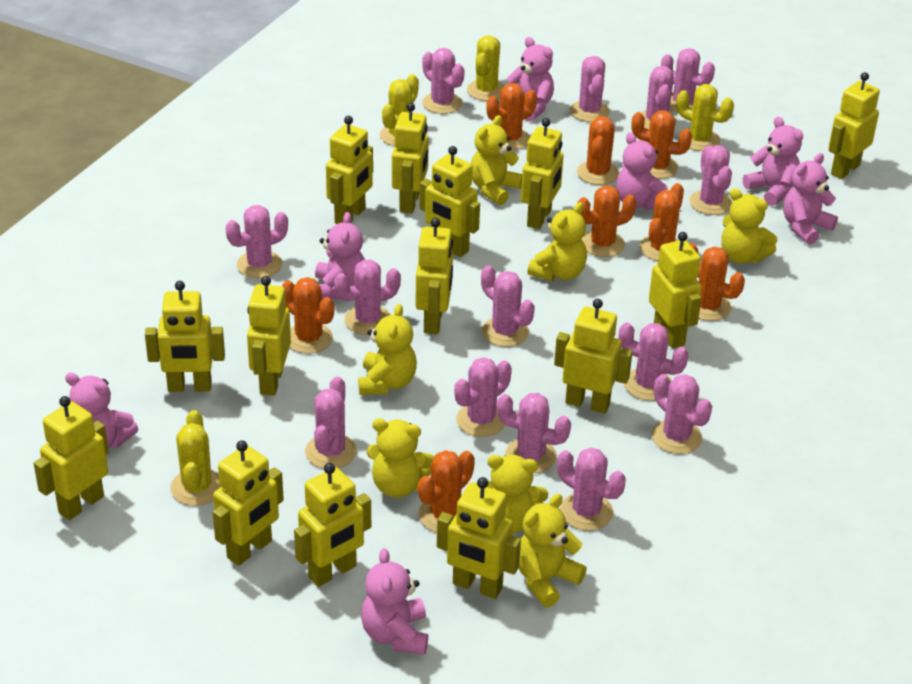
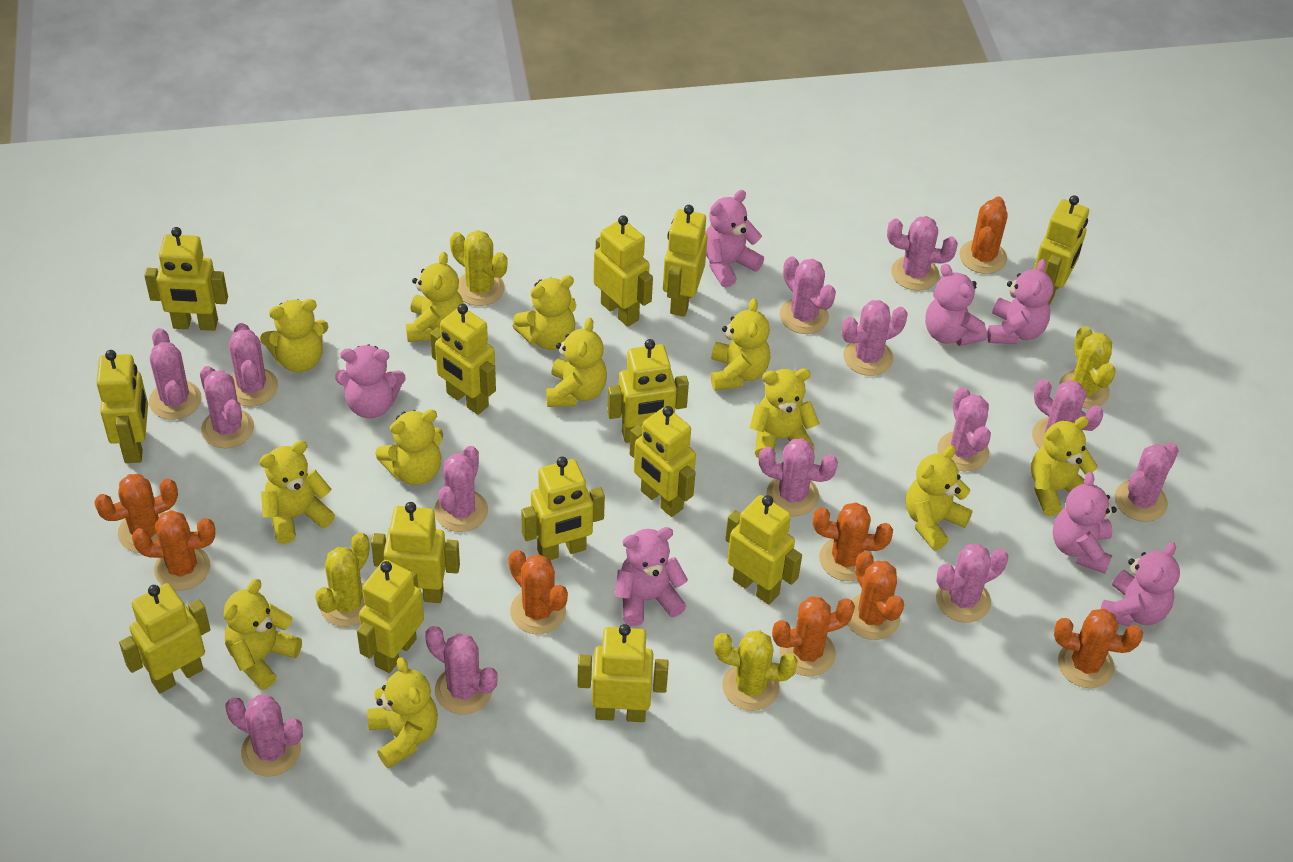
yellow teddy bear: 7 -> 12

